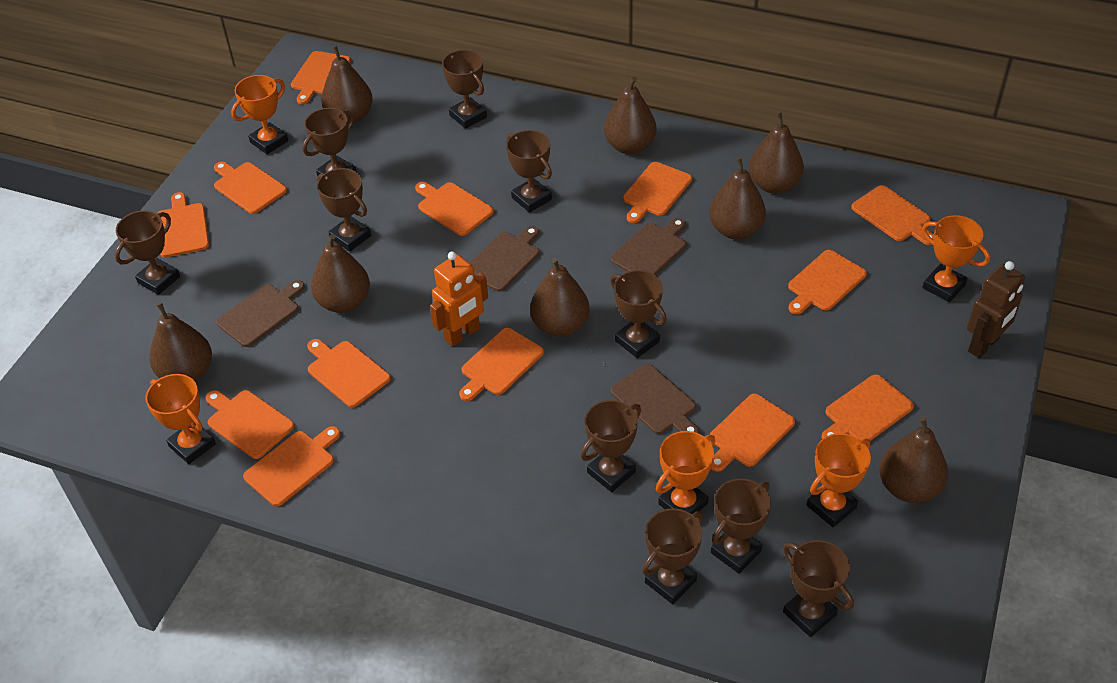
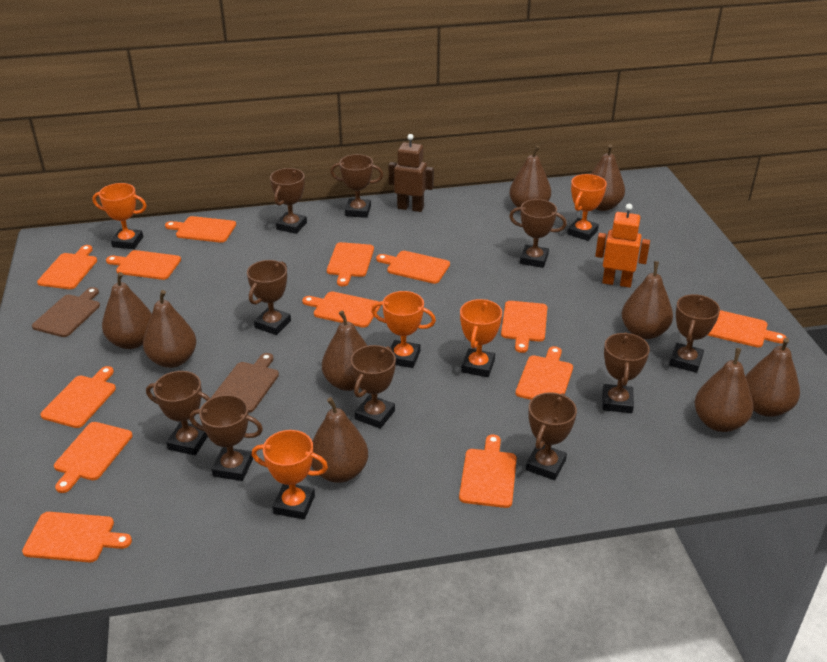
brown cutting board: 4 -> 2
brown pear: 8 -> 9

